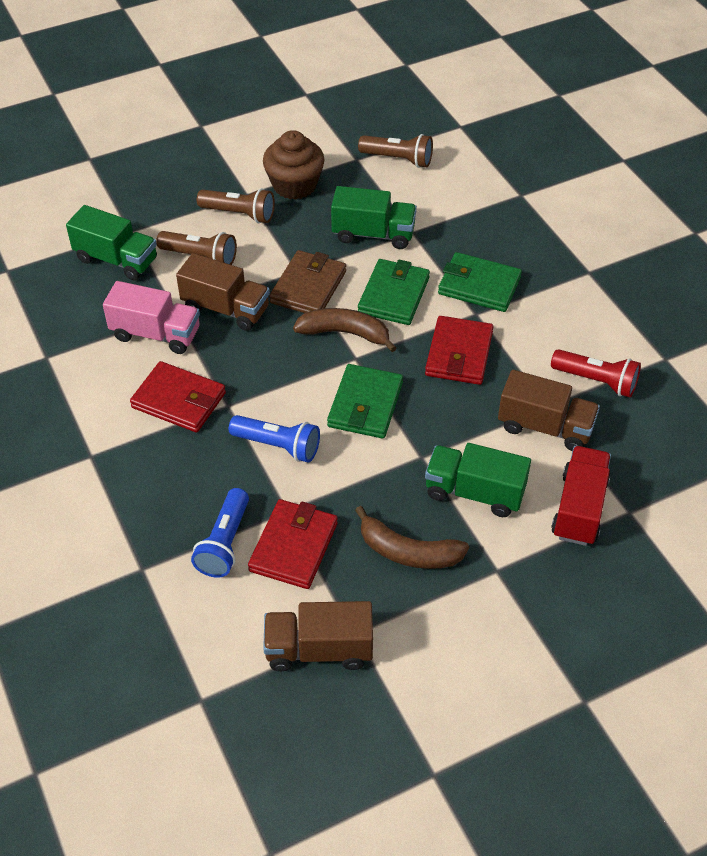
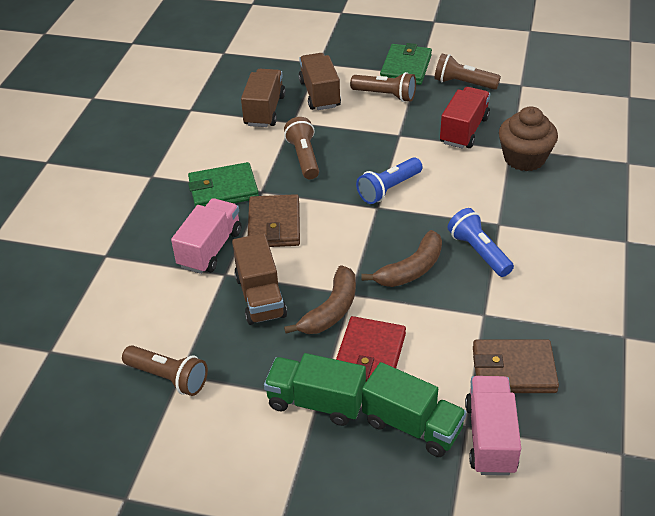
brown flashlight: 3 -> 4
brown wallet: 1 -> 2
green truck: 3 -> 2
green wallet: 3 -> 2
pink truck: 1 -> 2
red flashlight: 1 -> 0
red wallet: 3 -> 1

